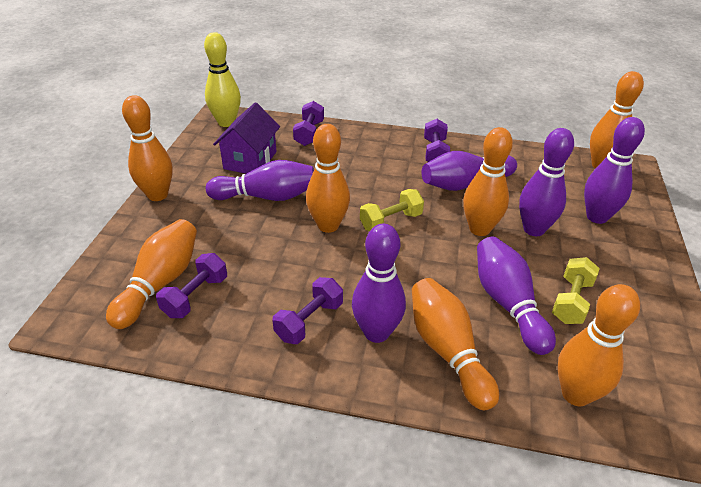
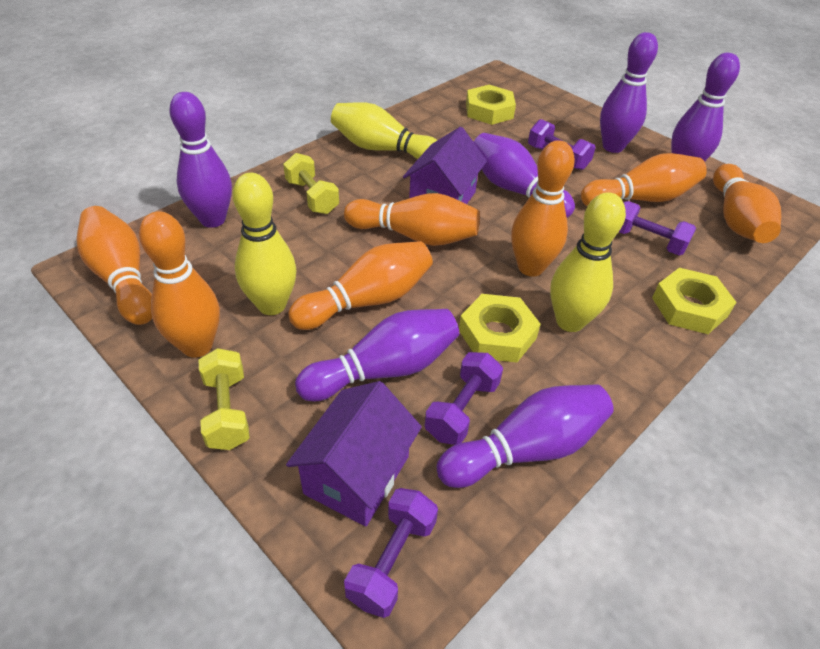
purple house: 1 -> 2
yellow bowling pin: 1 -> 3
yellow nut: 0 -> 3

